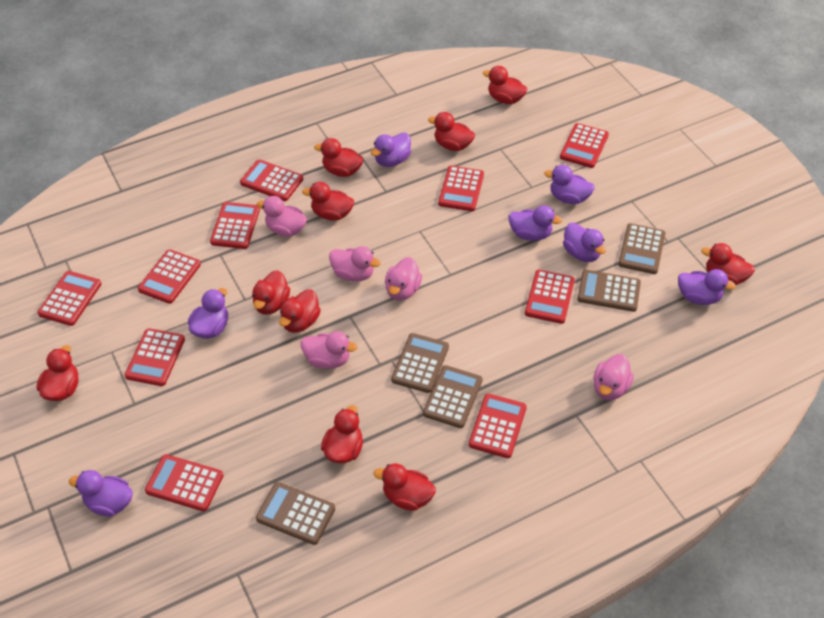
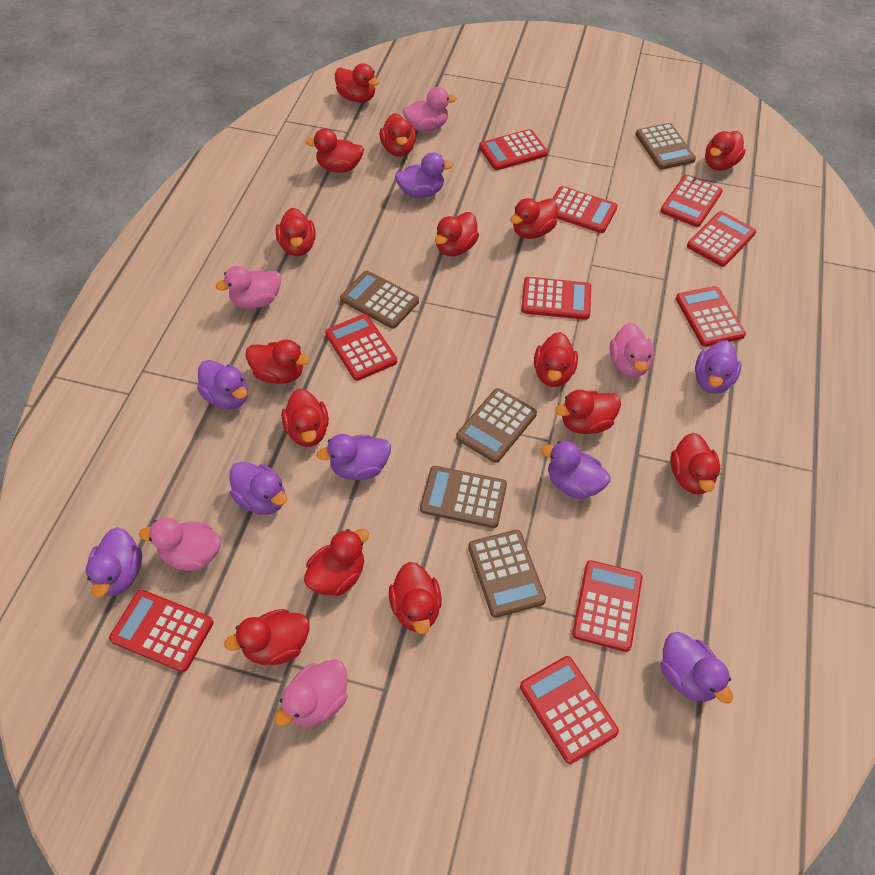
purple duck: 7 -> 8
red duck: 10 -> 15

